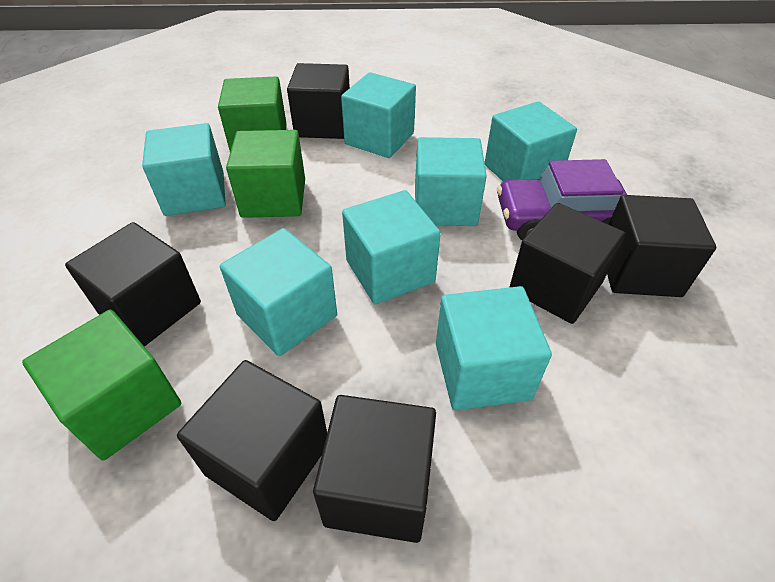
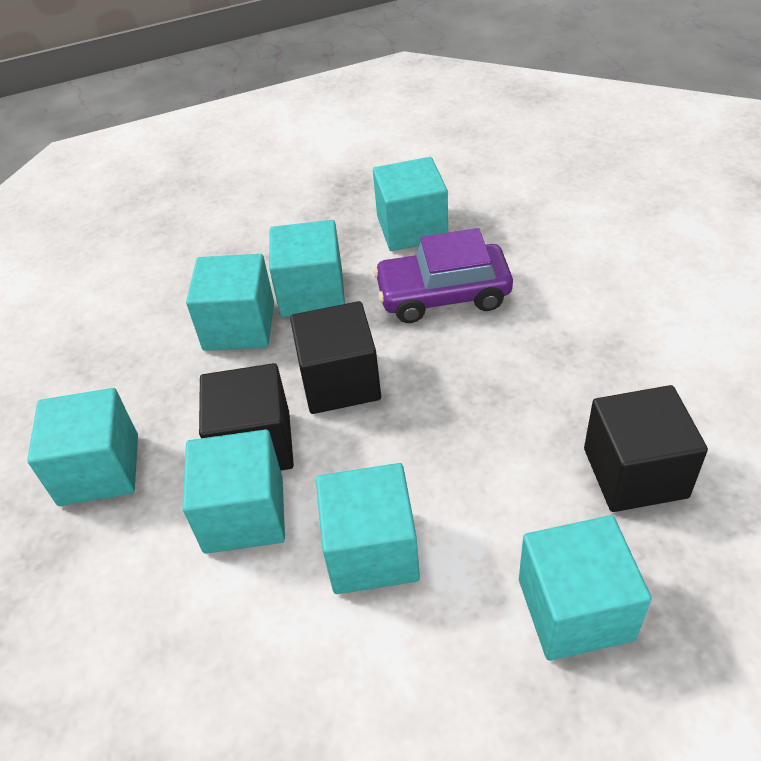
black cube: 6 -> 3
green cube: 3 -> 0

